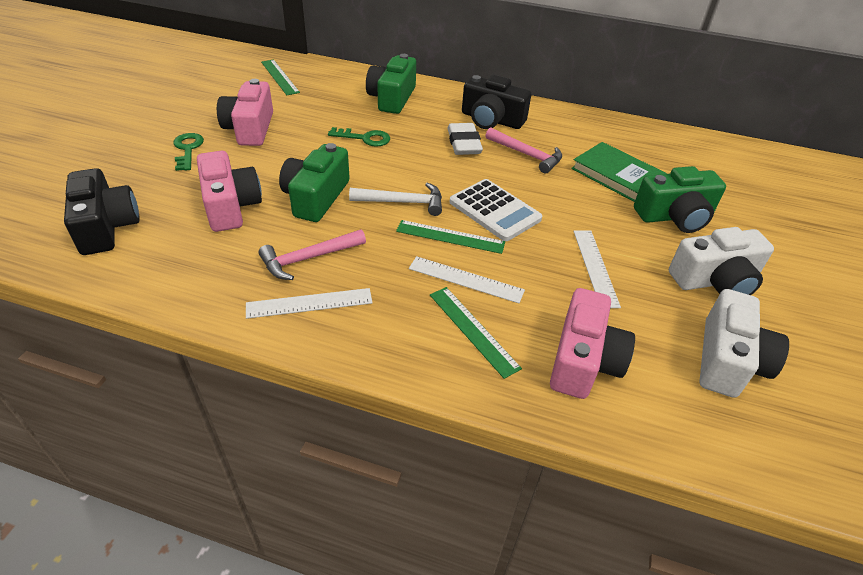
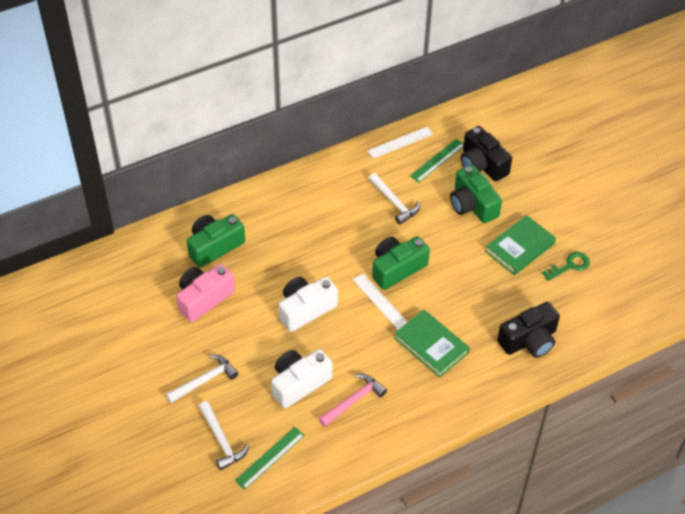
green book: 1 -> 2
green key: 2 -> 1
green ruler: 3 -> 2
pink camera: 3 -> 1
pink hammer: 2 -> 1
white calculator: 1 -> 0
white eraser: 1 -> 0
white hammer: 1 -> 3
white ruler: 3 -> 2

